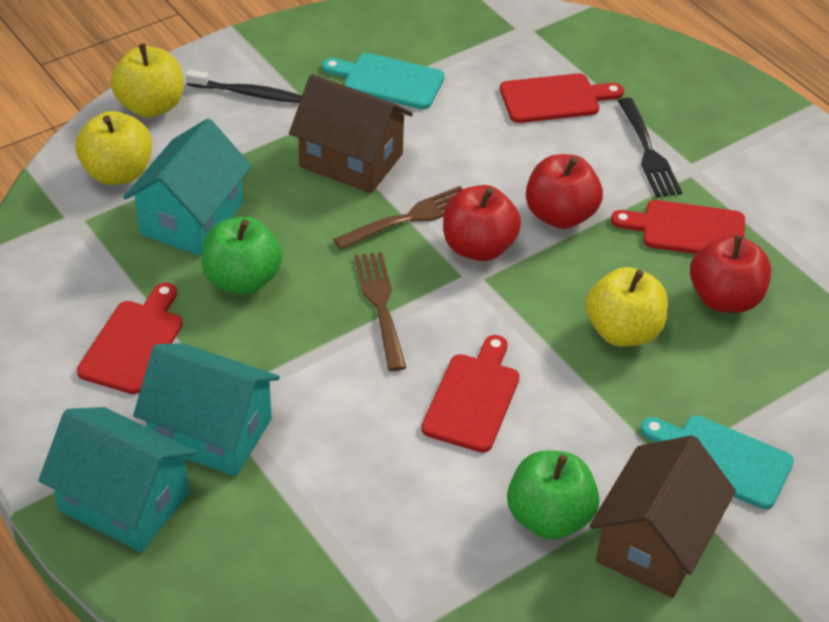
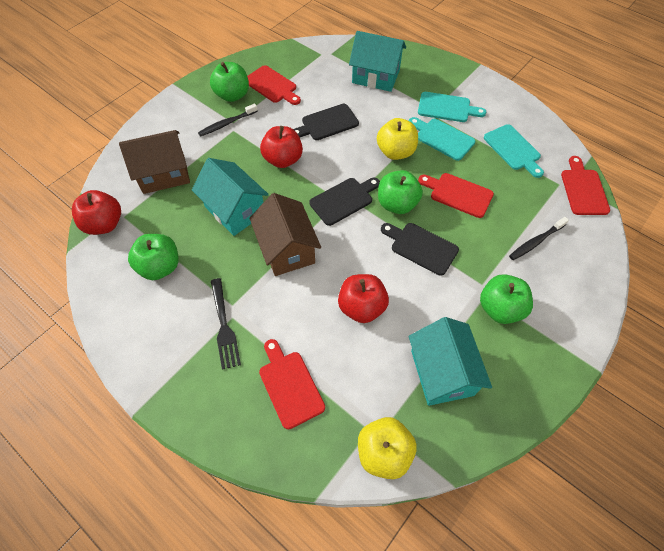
black cutting board: 0 -> 3
black toothbrush: 1 -> 2
brown fork: 2 -> 0
green apple: 2 -> 4
turquoise cutting board: 2 -> 3
yellow apple: 3 -> 2

